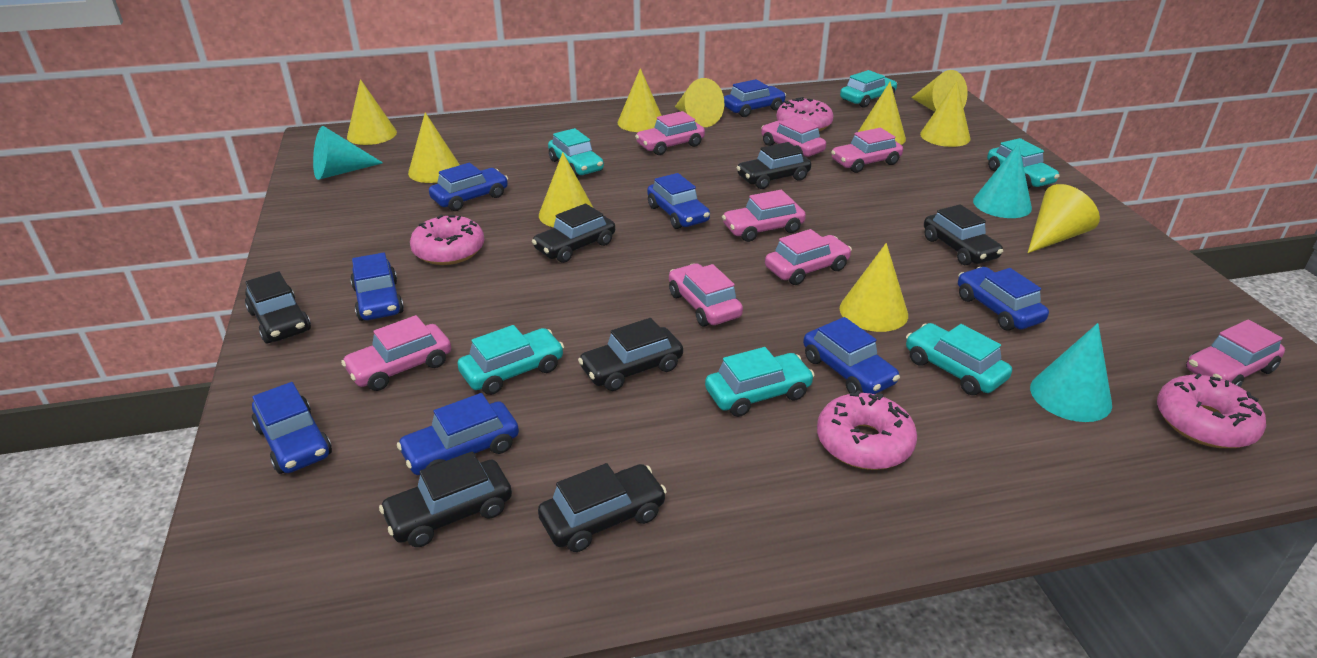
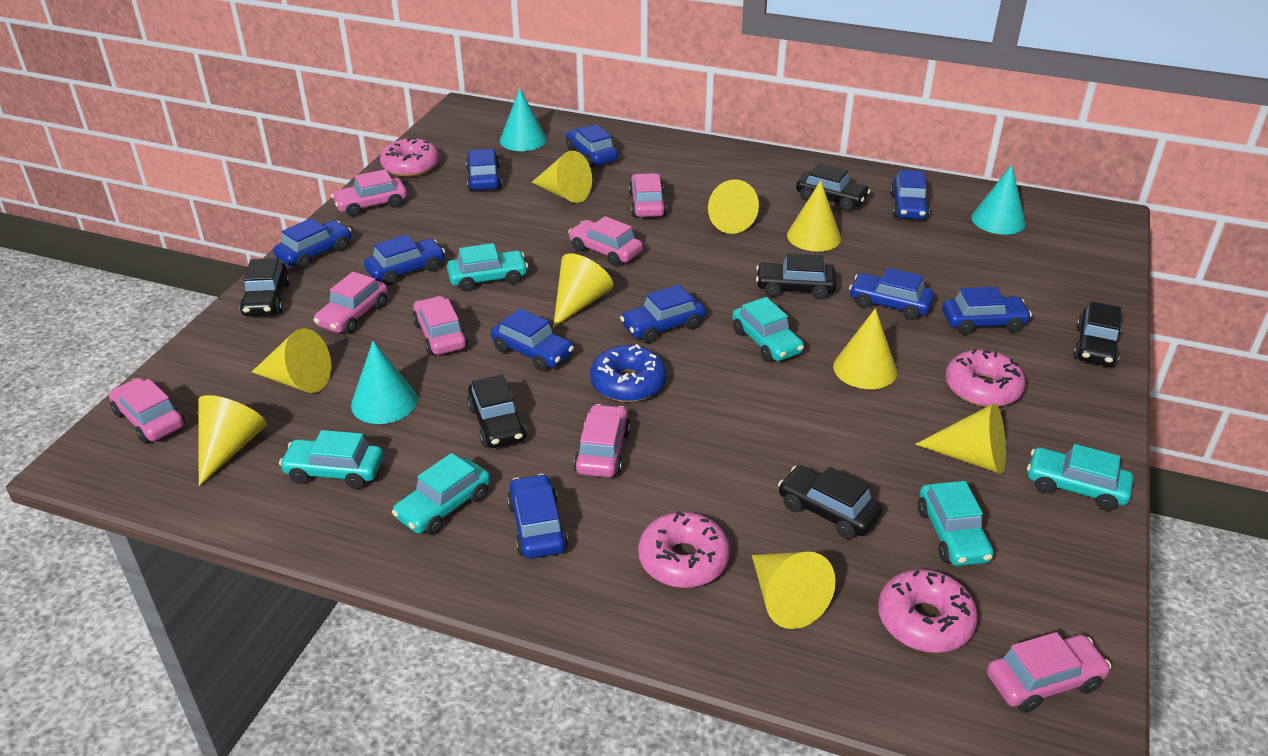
black car: 7 -> 6
blue car: 8 -> 10
blue donut: 0 -> 1
yellow cone: 10 -> 9

